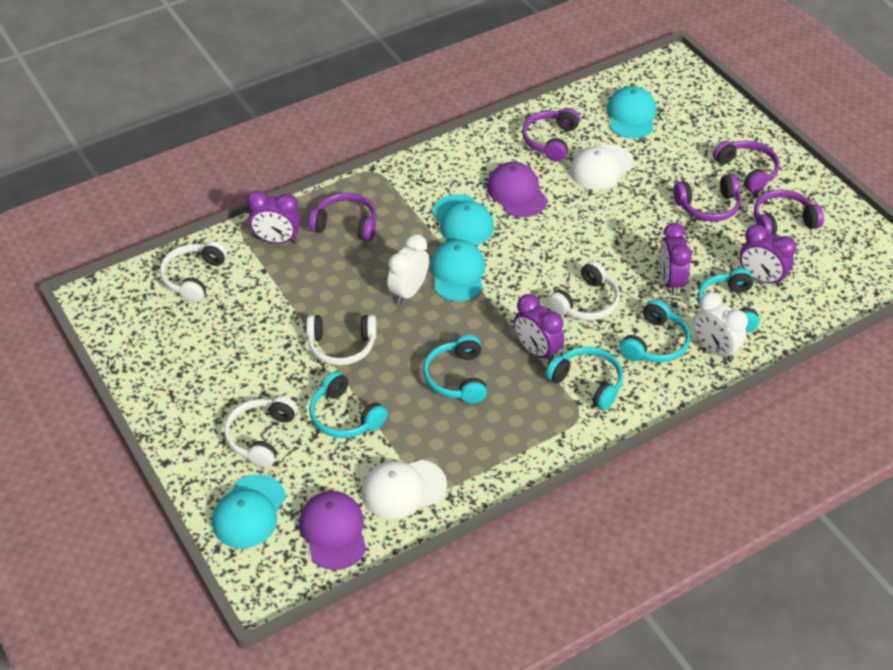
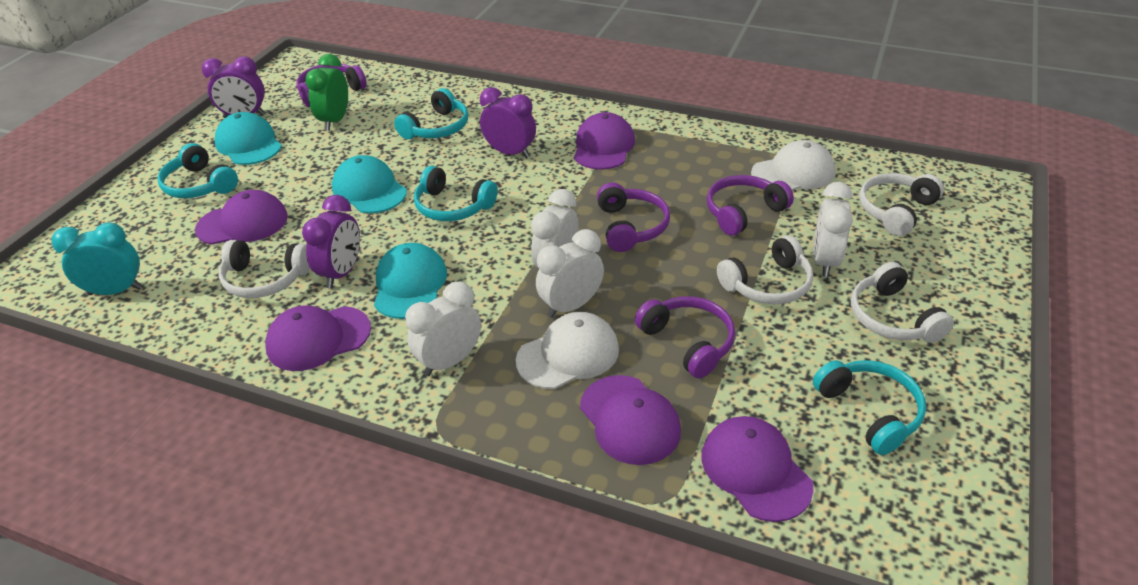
green clock: 0 -> 1
purple cap: 2 -> 5
purple clock: 4 -> 3
purple headphones: 5 -> 4
turquoise cap: 4 -> 3
turquoise clock: 0 -> 1
turquoise headphones: 5 -> 4
white clock: 2 -> 4

